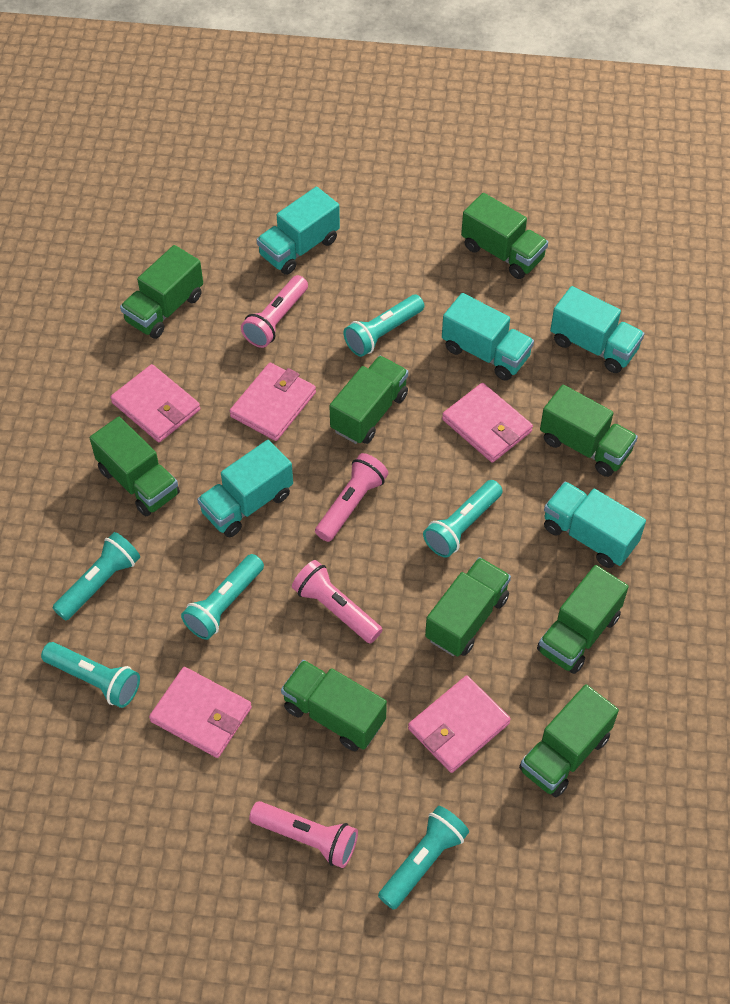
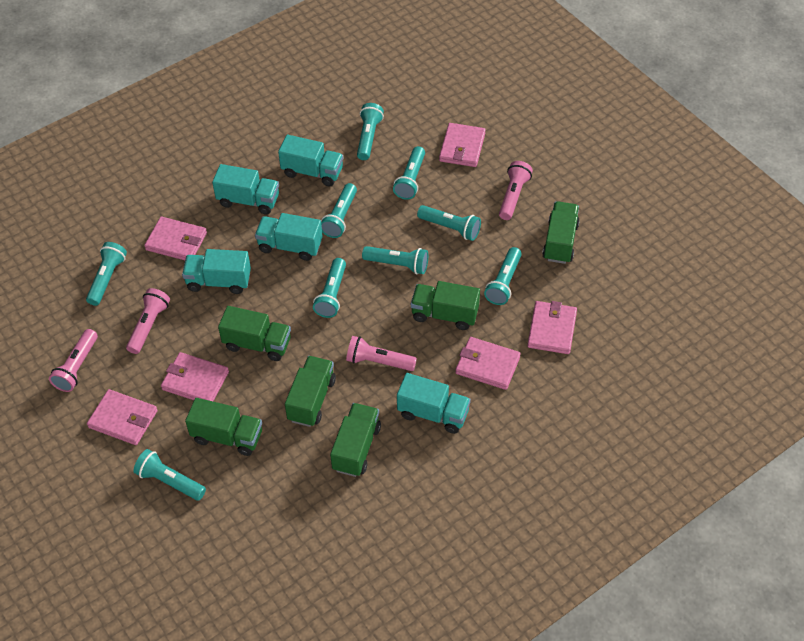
green truck: 9 -> 6
pink wallet: 5 -> 6
turquoise flashlight: 6 -> 9

